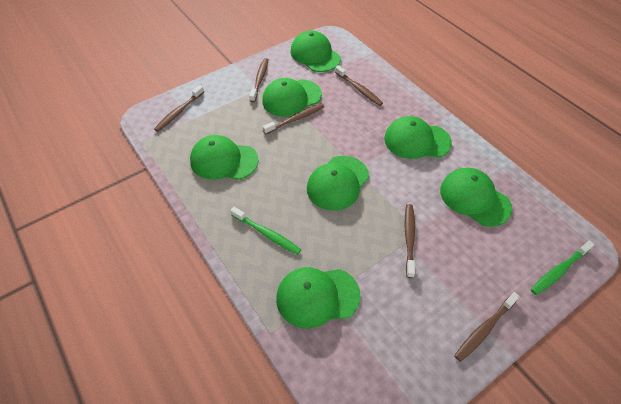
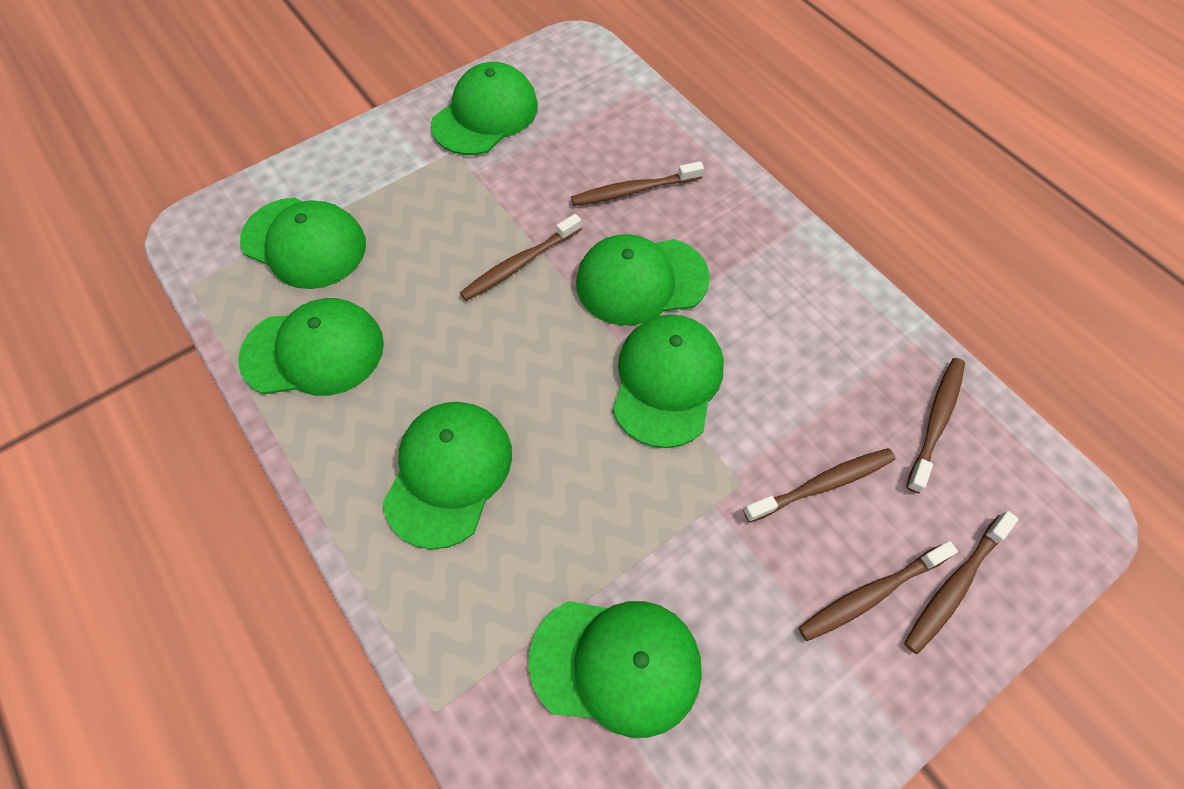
green toothbrush: 2 -> 0

